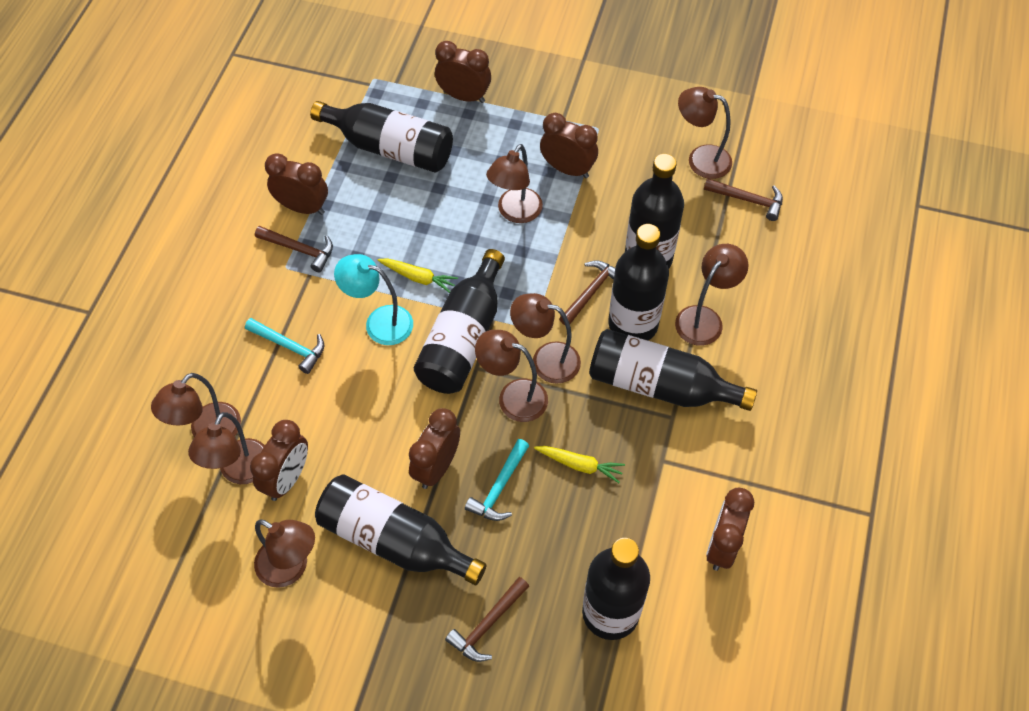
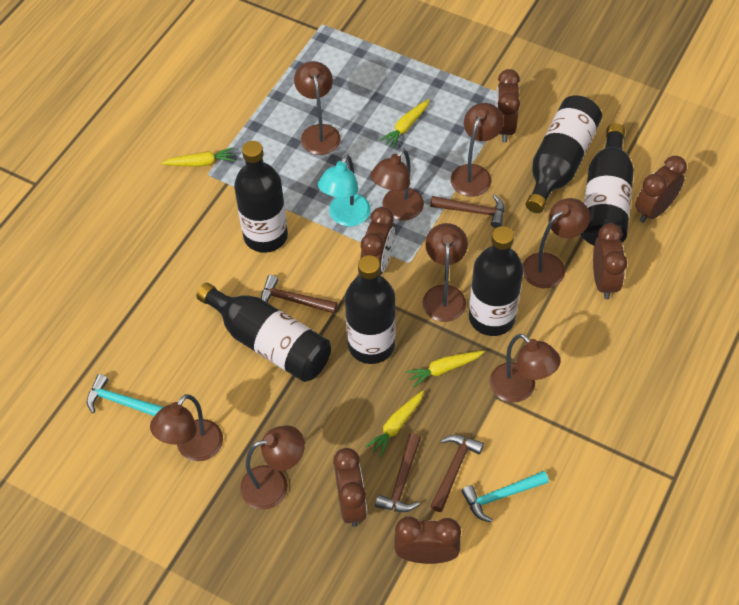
black bottle: 7 -> 6
yellow carrot: 2 -> 4

